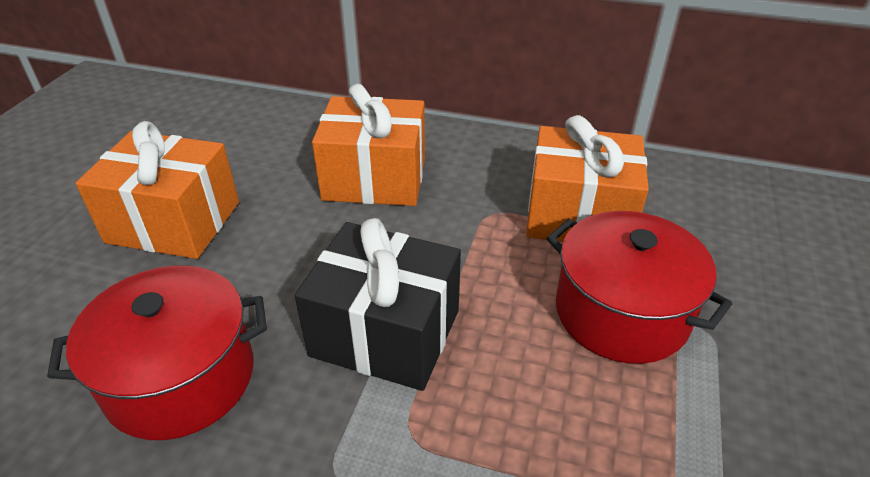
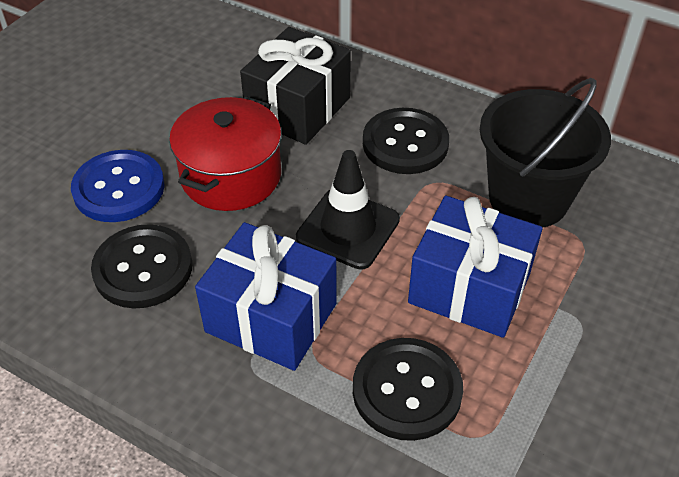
black bucket: 0 -> 1
black button: 0 -> 3
black traffic cone: 0 -> 1
blue button: 0 -> 1
blue gift: 0 -> 2
orange gift: 3 -> 0
red pot: 2 -> 1

